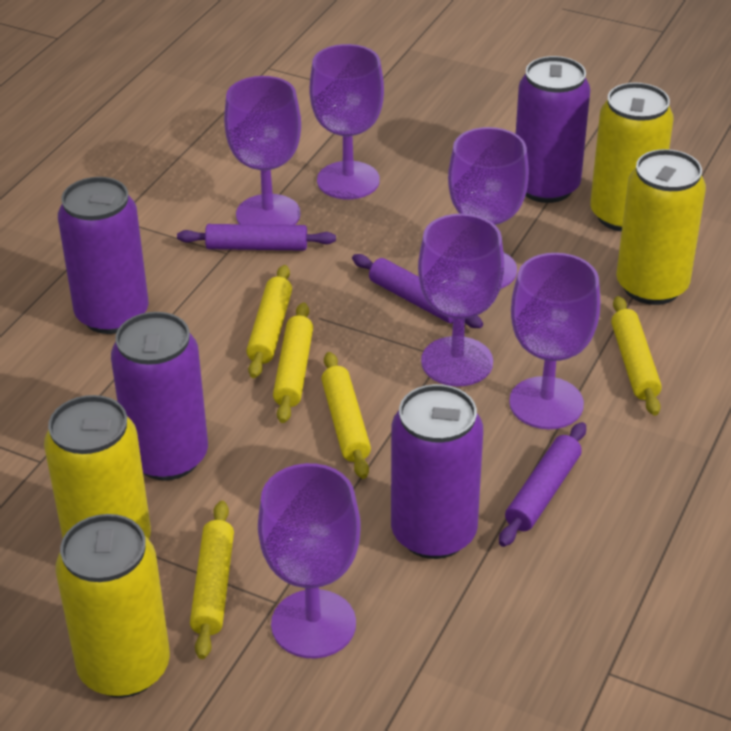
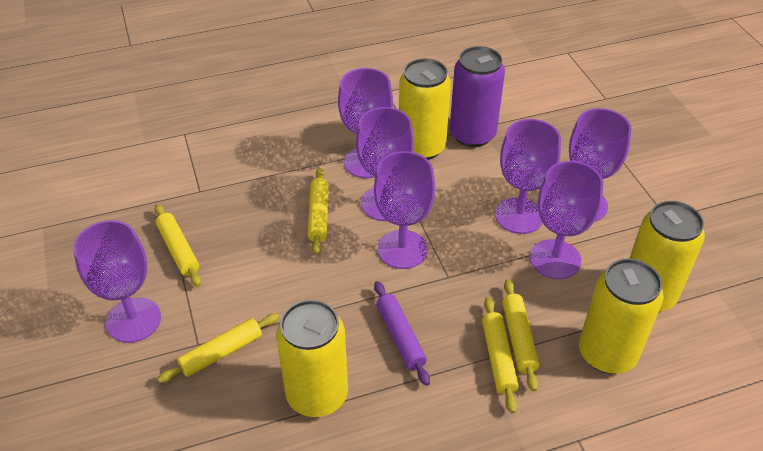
purple can: 4 -> 1
purple goblet: 6 -> 7
purple rolling pin: 3 -> 1

